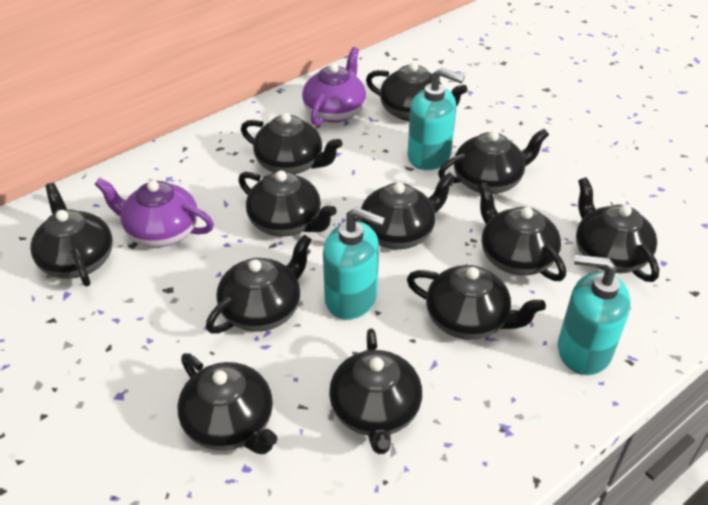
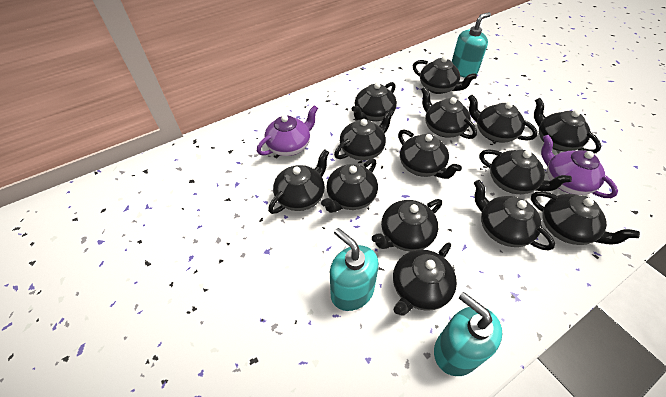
black teapot: 12 -> 14

